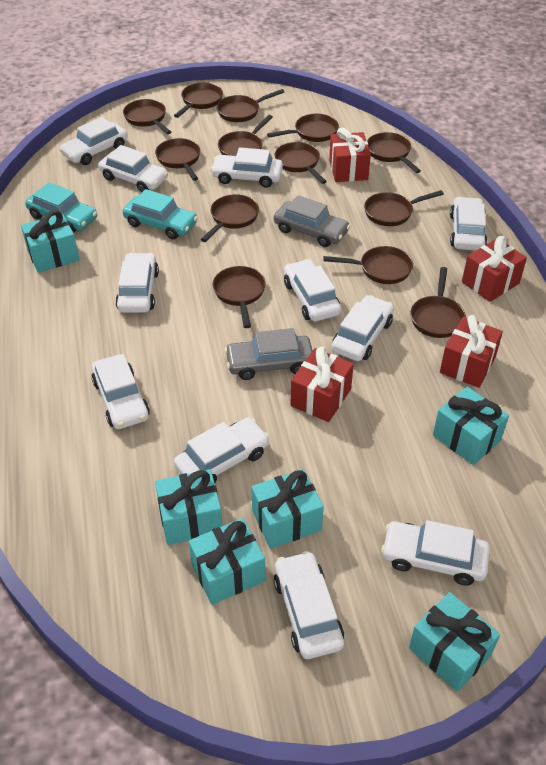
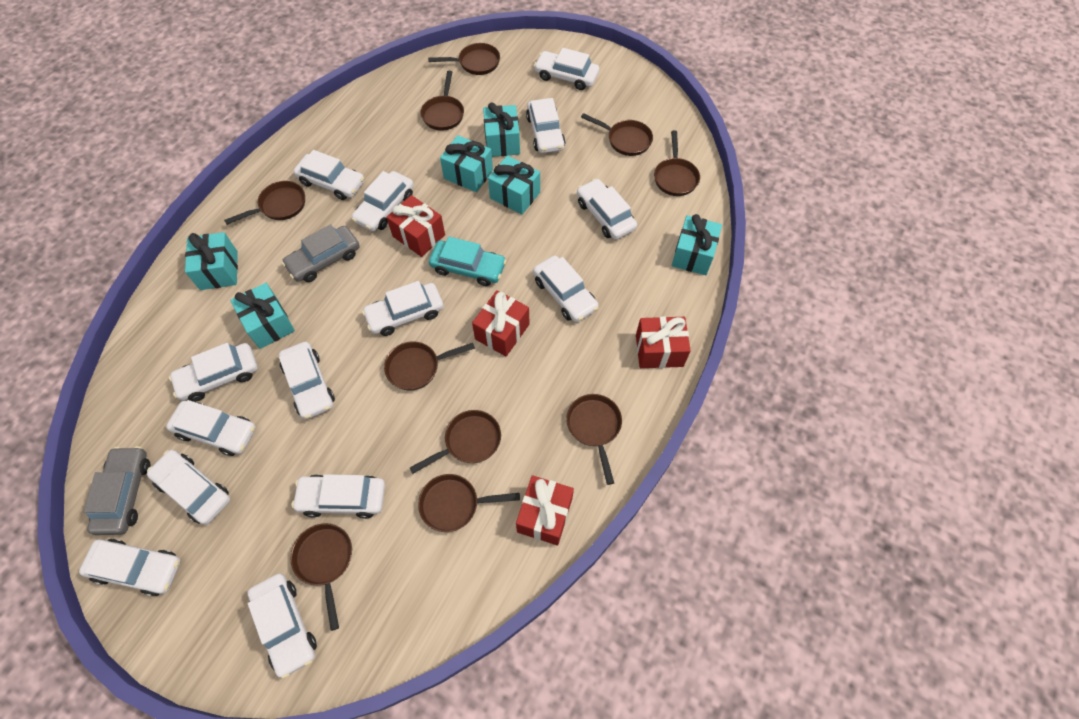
brown pan: 13 -> 10
turquoise car: 2 -> 1
white car: 11 -> 14

